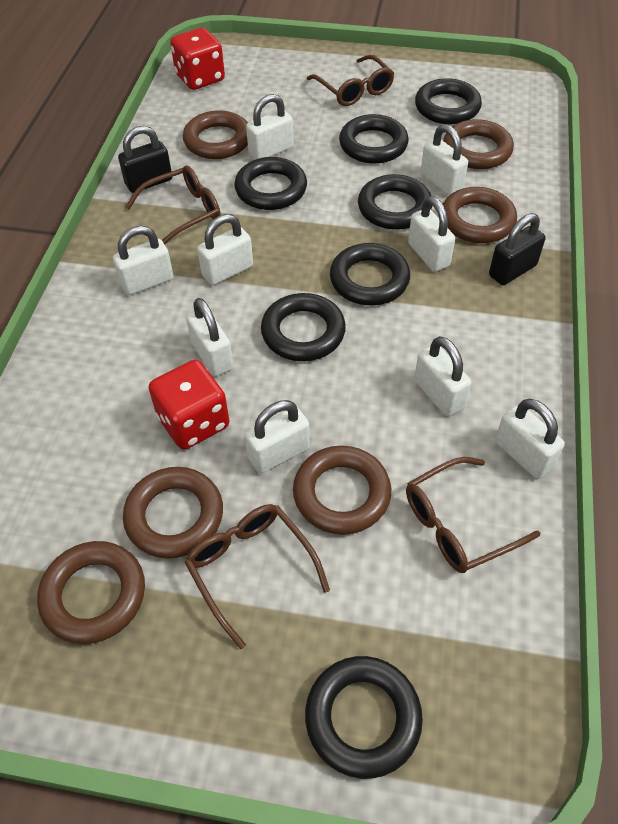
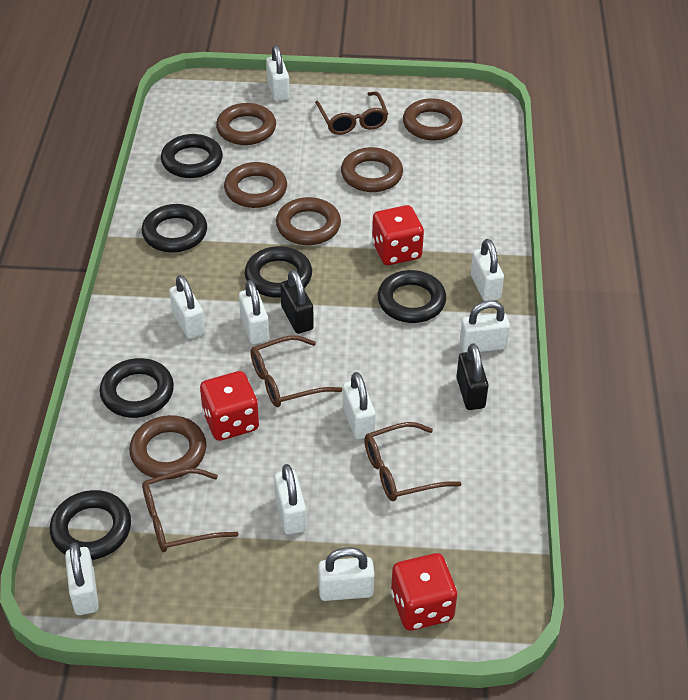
black ring: 7 -> 6
red dice: 2 -> 3

